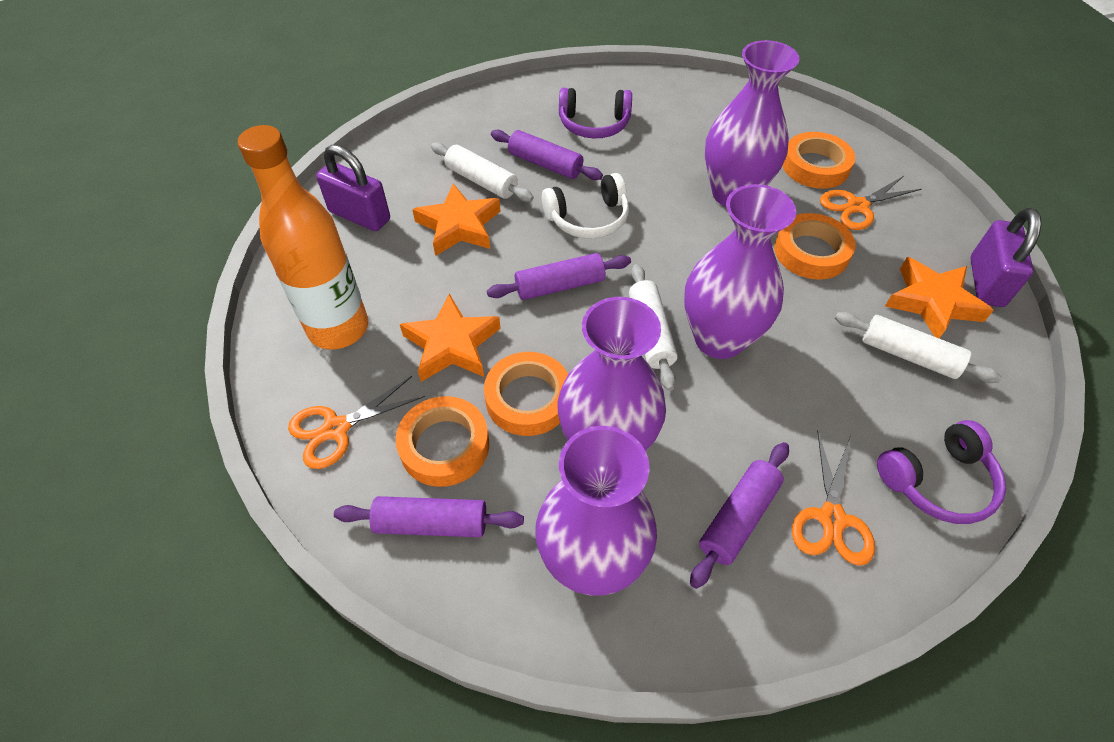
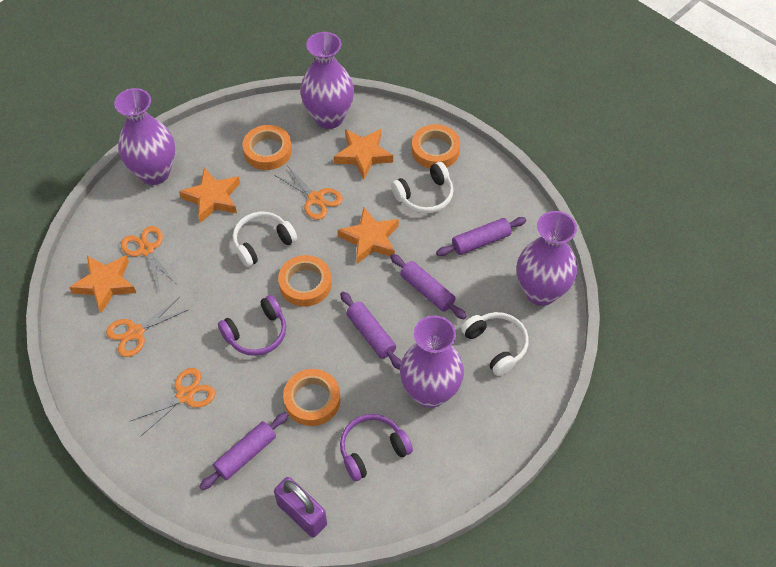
orange bottle: 1 -> 0
orange scissors: 3 -> 4
orange star: 3 -> 4
purple padlock: 2 -> 1
white headphones: 1 -> 3
white rolling pin: 3 -> 0

